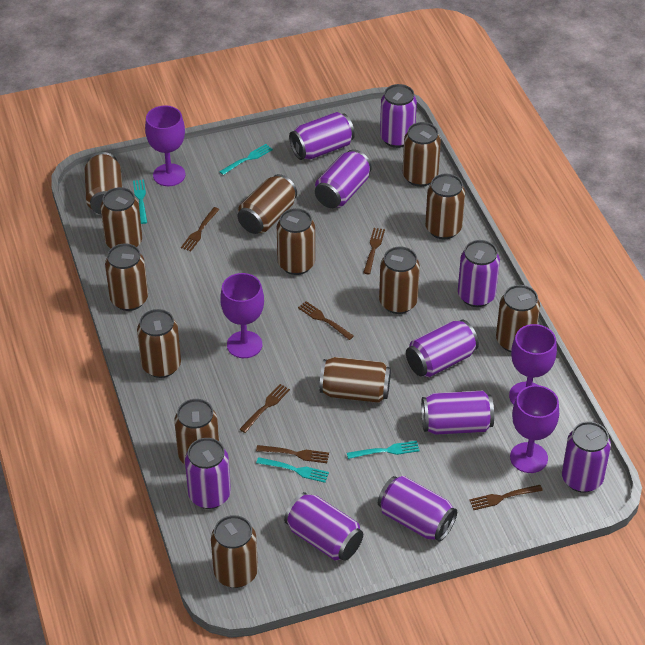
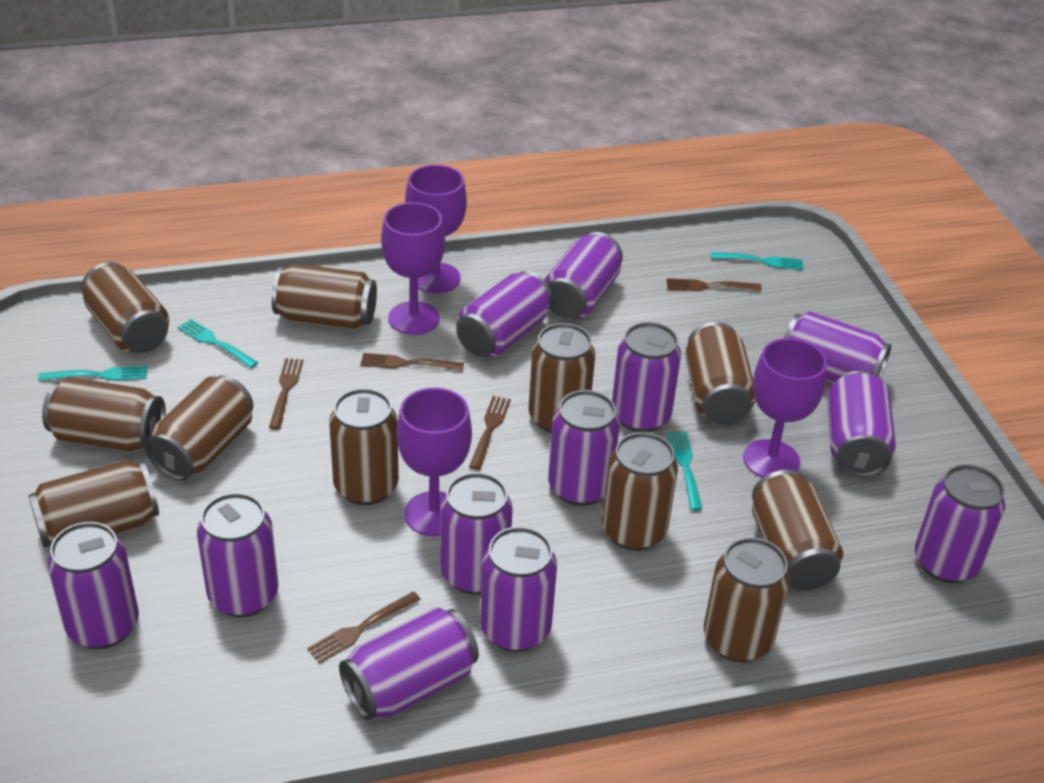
brown can: 13 -> 11
brown fork: 6 -> 5
purple can: 10 -> 12

